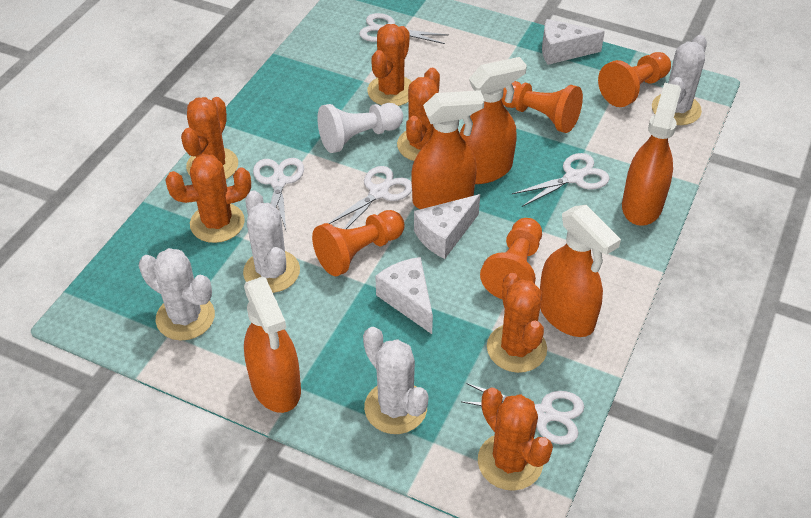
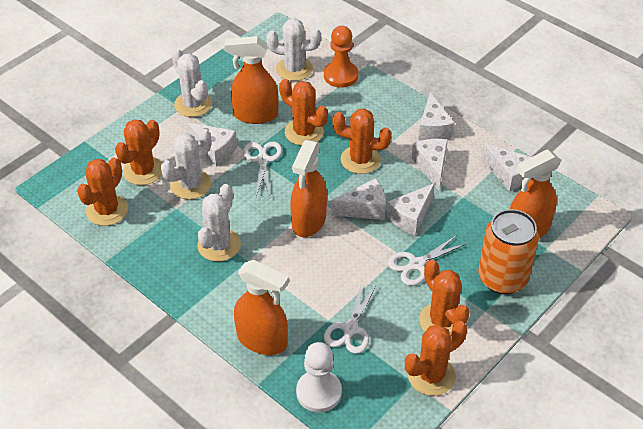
orange can: 0 -> 1
orange pawn: 4 -> 1
orange spray bottle: 5 -> 4
white cheese: 3 -> 6
white scissors: 5 -> 3

